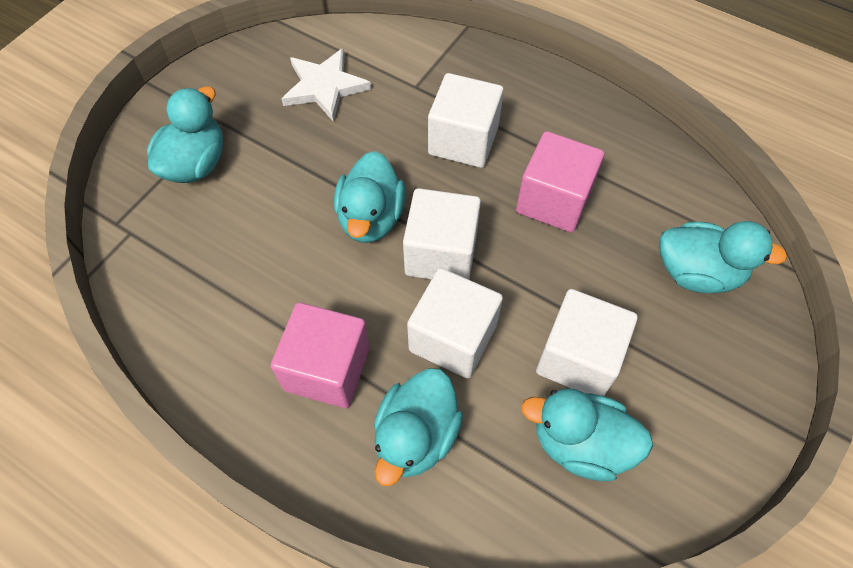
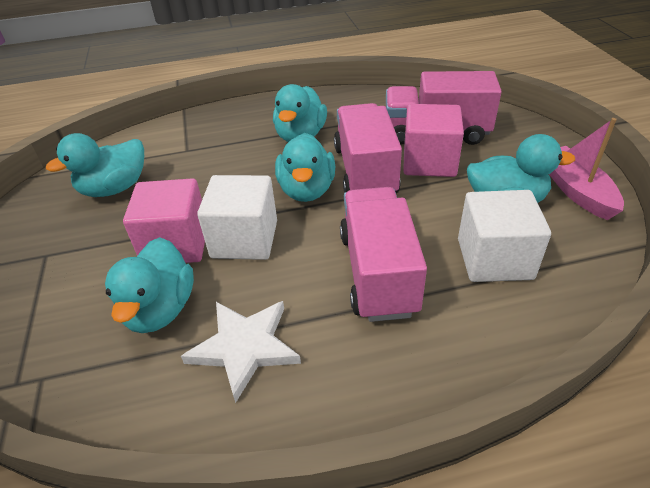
pink boat: 0 -> 1
pink truck: 0 -> 3
white cube: 4 -> 2

